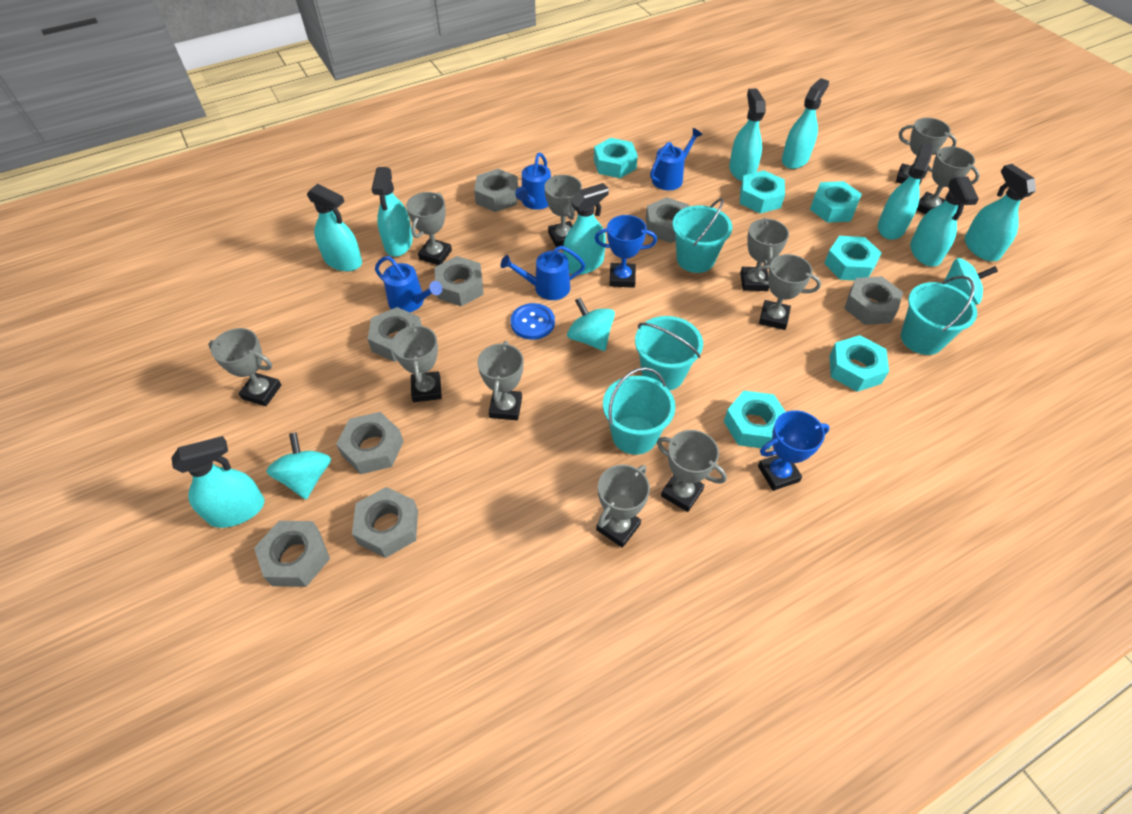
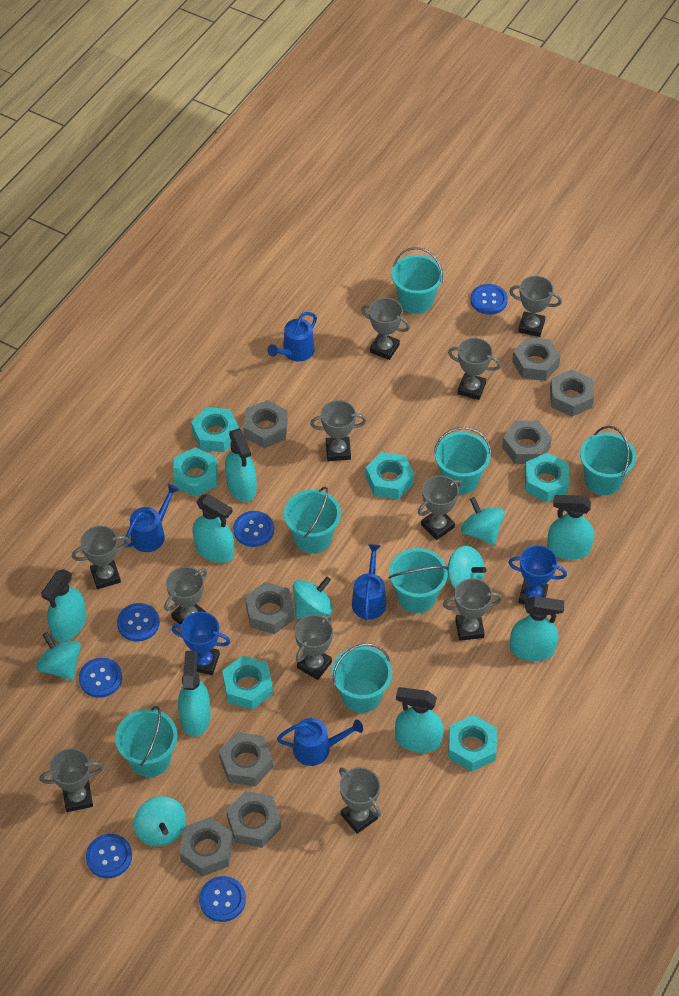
blue button: 1 -> 6
turquoise bucket: 4 -> 7
turquoise spinning top: 3 -> 5
turquoise spray bottle: 9 -> 7

